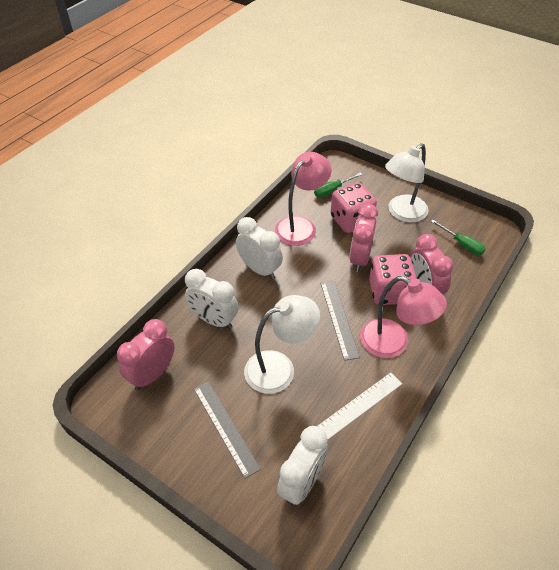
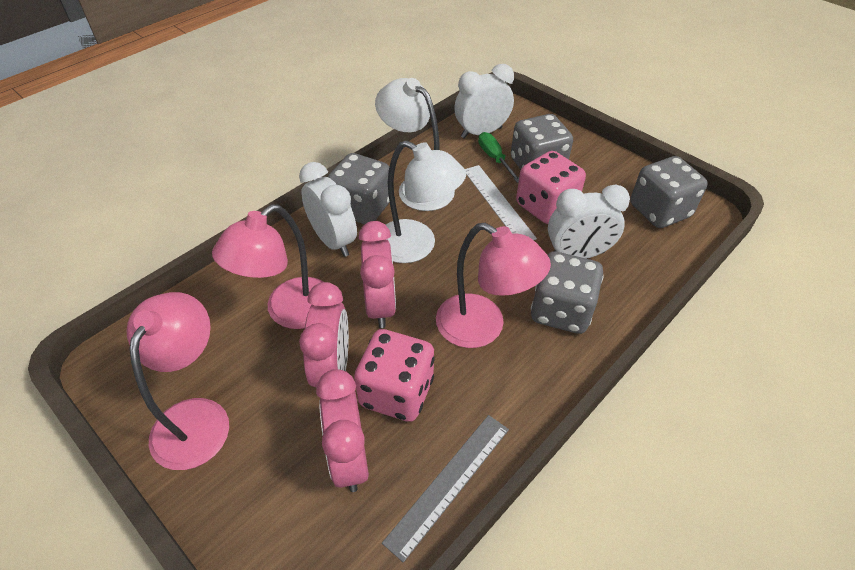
green screwdriver: 2 -> 1
grey dice: 0 -> 4
grey ruler: 2 -> 1
pink lamp: 2 -> 3

